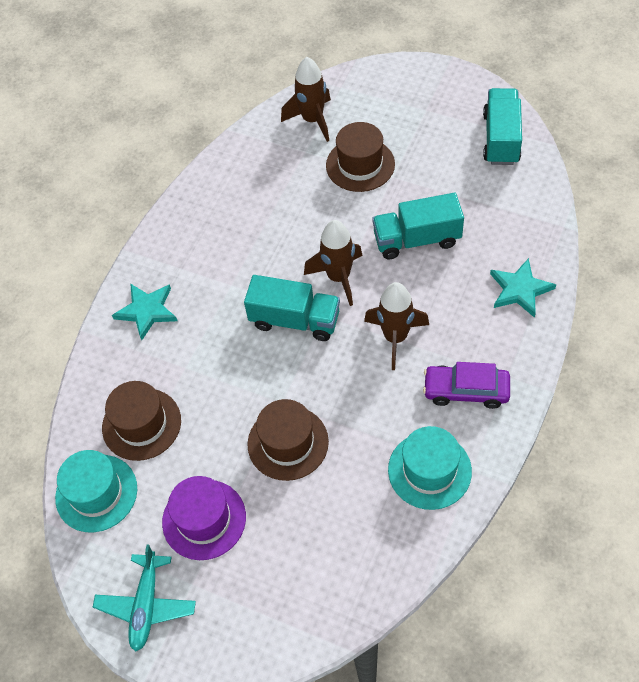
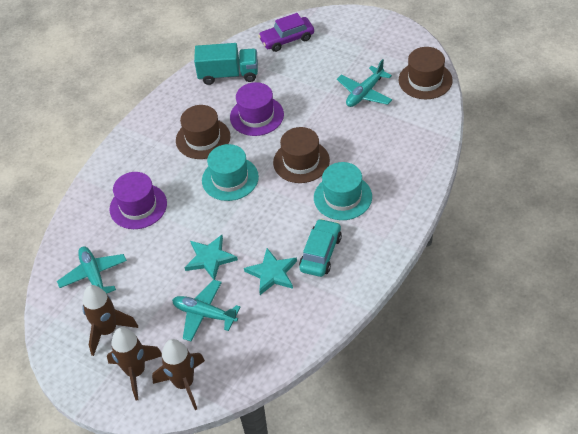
purple hat: 1 -> 2
turquoise car: 0 -> 1
turquoise plane: 1 -> 3
turquoise truck: 3 -> 1

